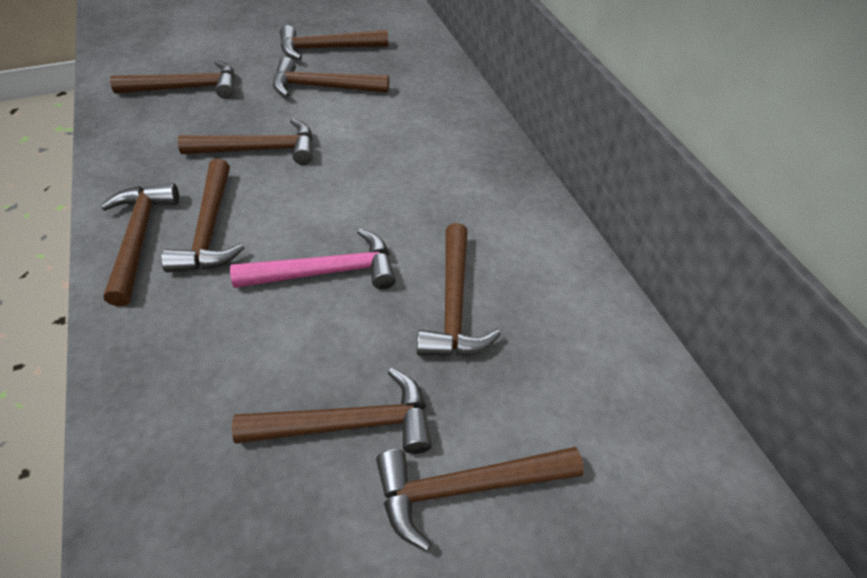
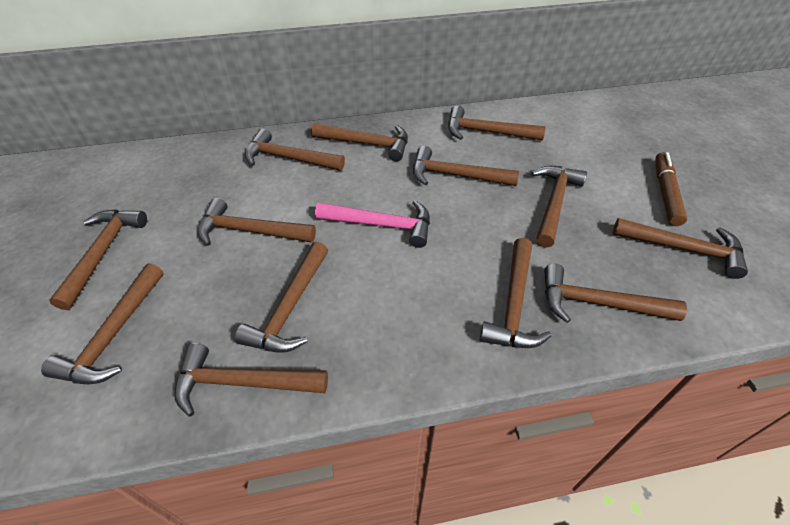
brown hammer: 9 -> 13
brown marker: 0 -> 1

